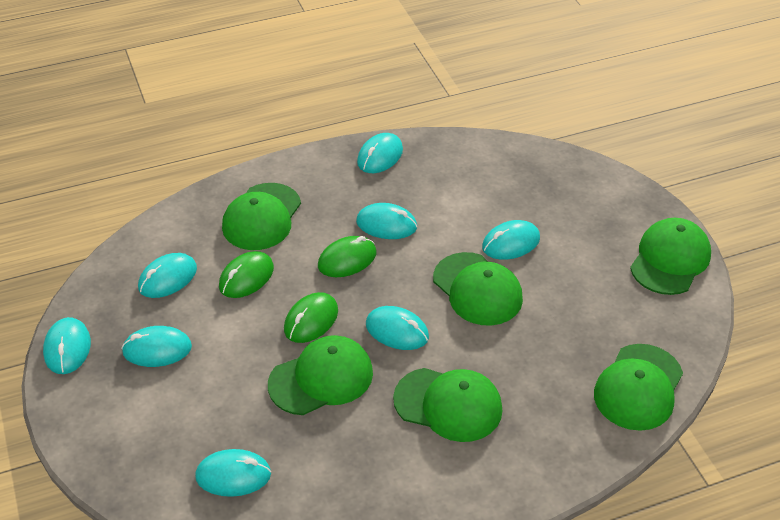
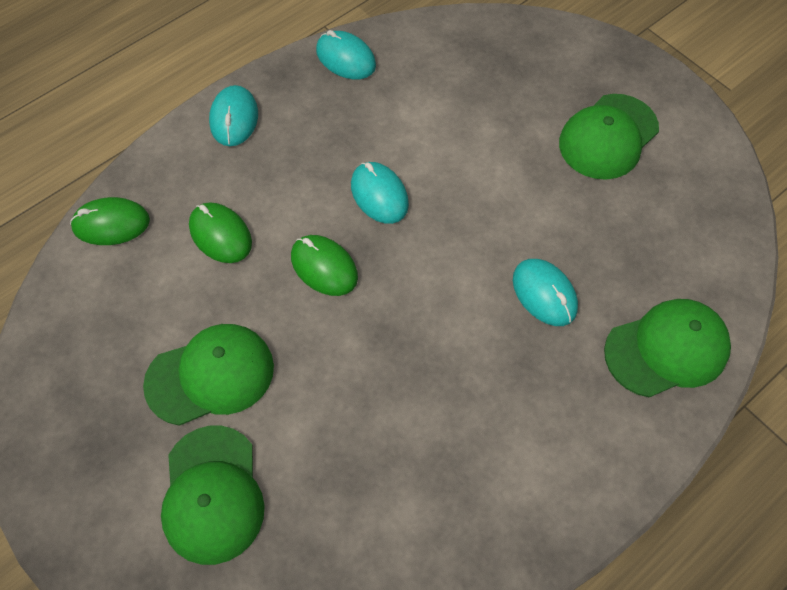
green cap: 6 -> 4
turquoise mouse: 8 -> 4

